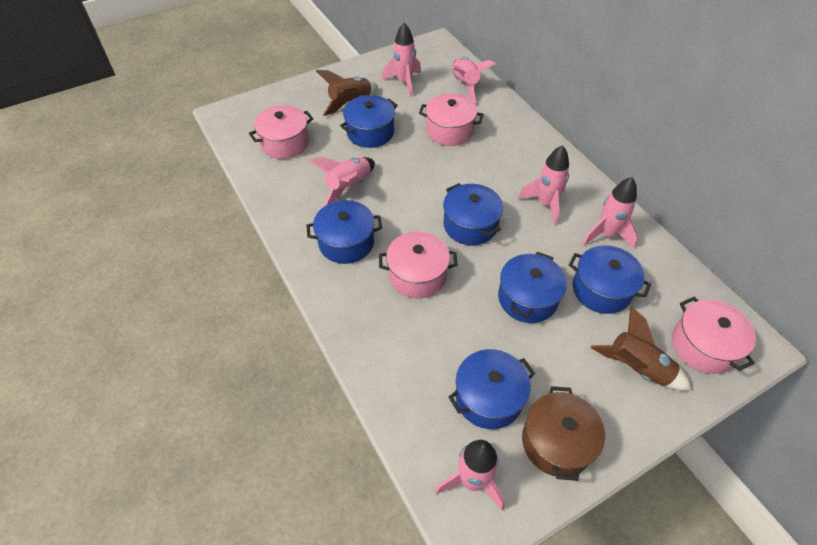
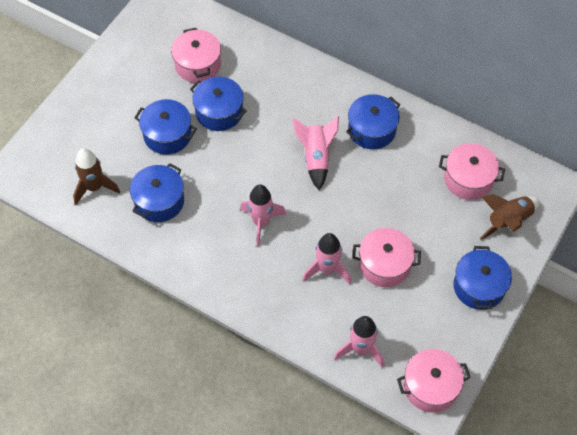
blue pot: 6 -> 5
brown pot: 1 -> 0
pink rocket: 6 -> 4

